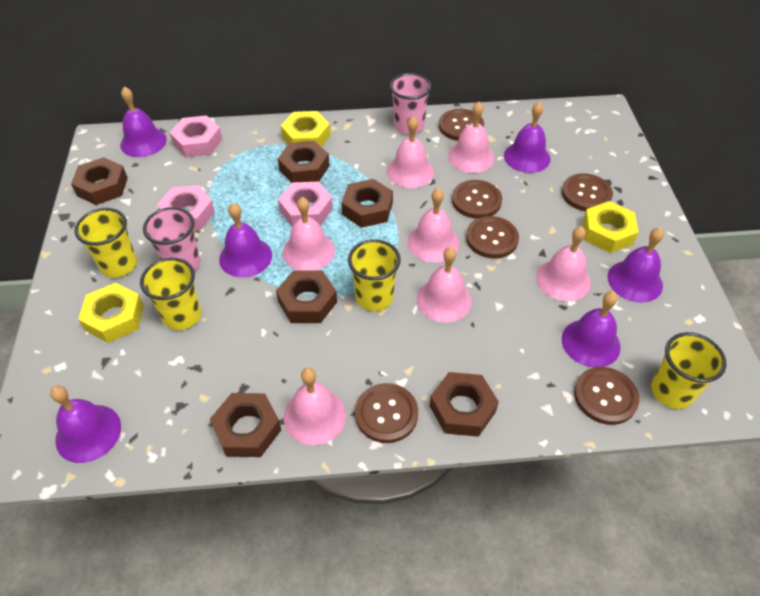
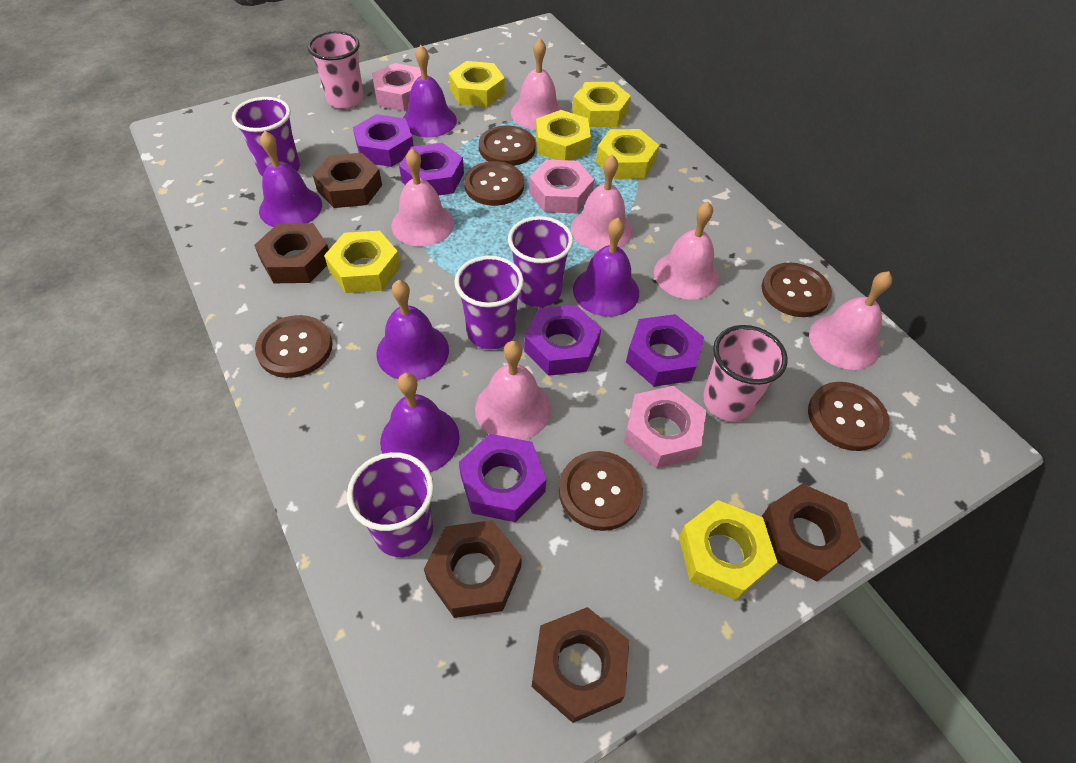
brown nut: 6 -> 5
pink bell: 7 -> 6
purple bell: 6 -> 5
purple cup: 0 -> 4
purple nut: 0 -> 5
yellow cup: 4 -> 0
yellow nut: 3 -> 6

